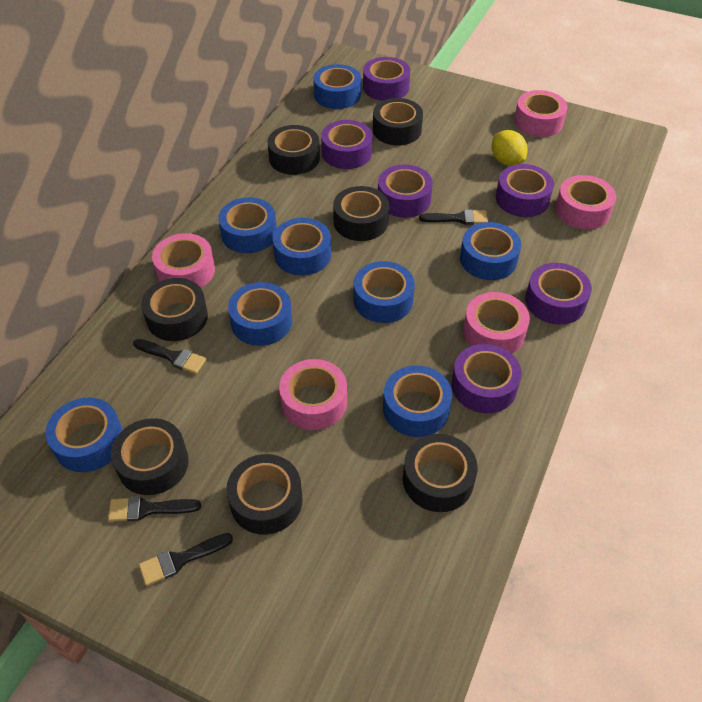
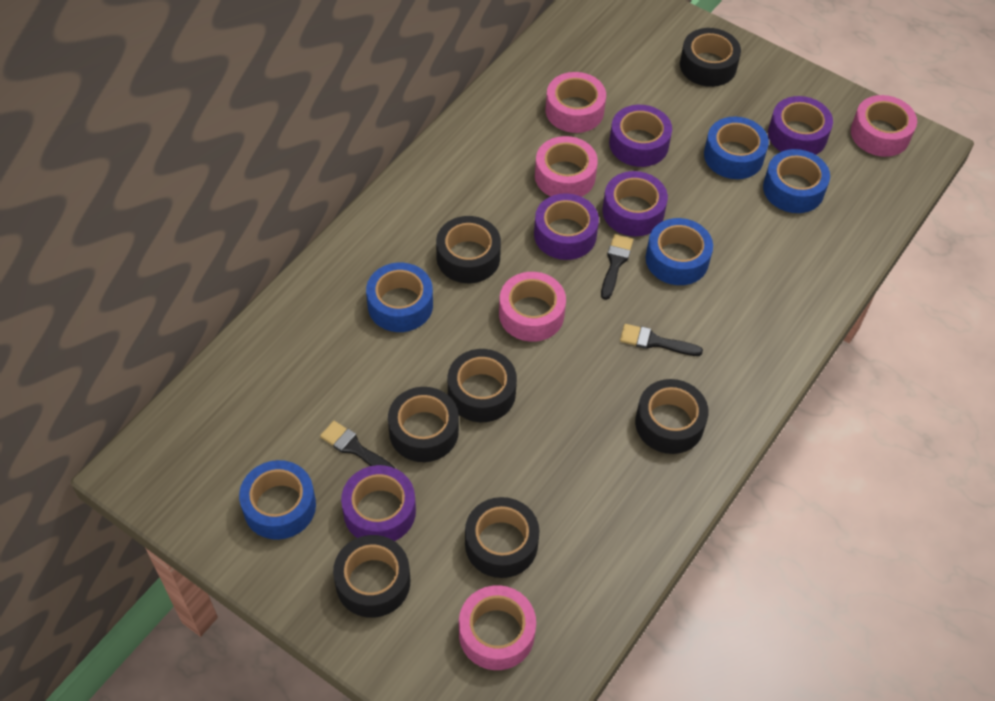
black brush: 4 -> 3
blue tape: 8 -> 5
purple tape: 6 -> 5
yellow lemon: 1 -> 0

